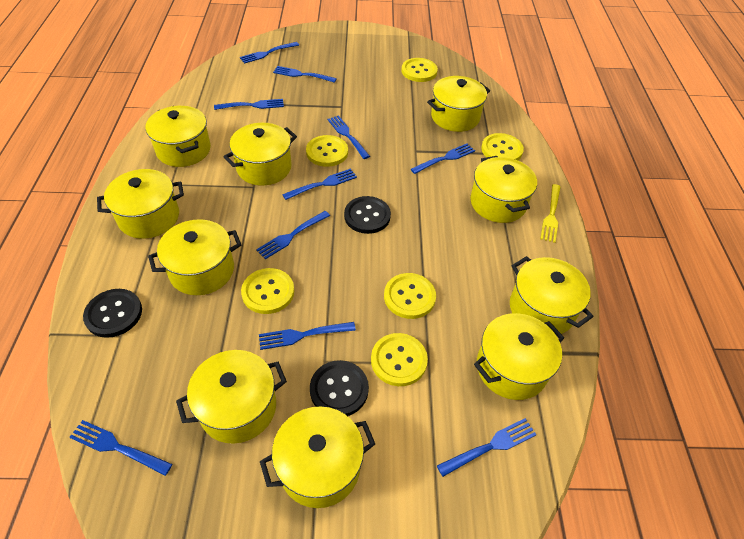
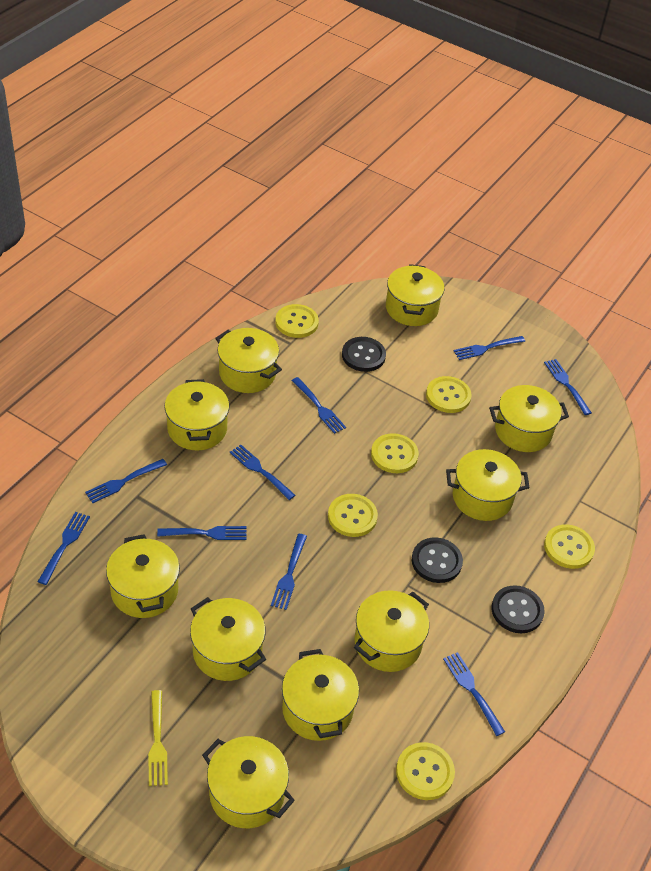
blue fork: 10 -> 9

